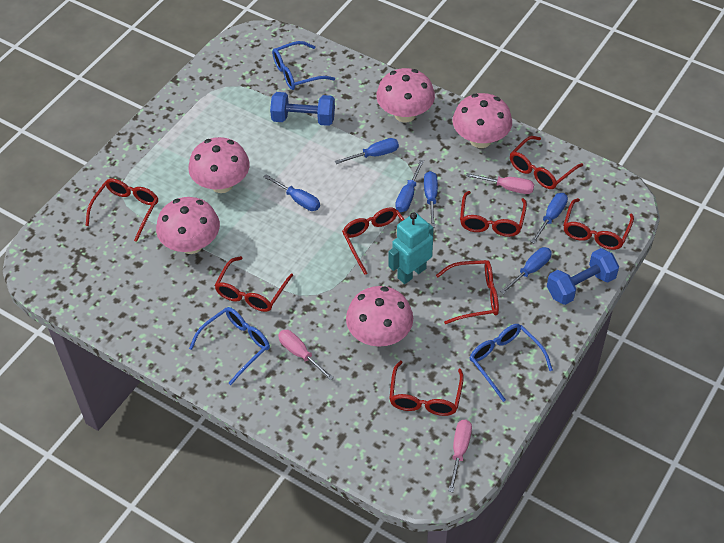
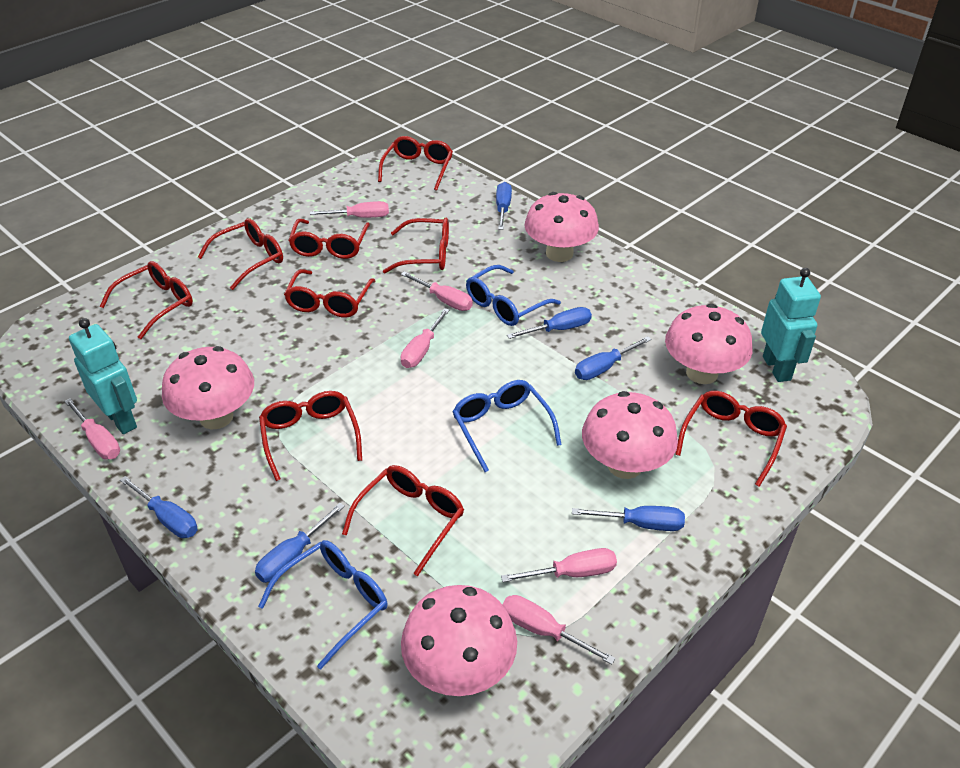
blue dumbbell: 2 -> 0
pink screwdriver: 3 -> 6
red glasses: 8 -> 9
turquoise robot: 1 -> 2

